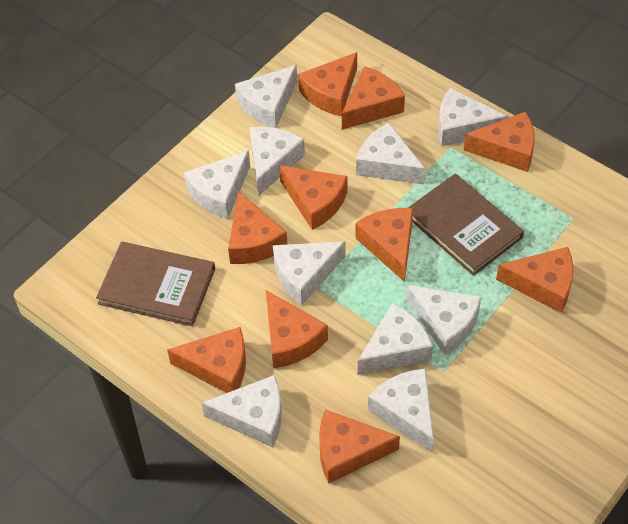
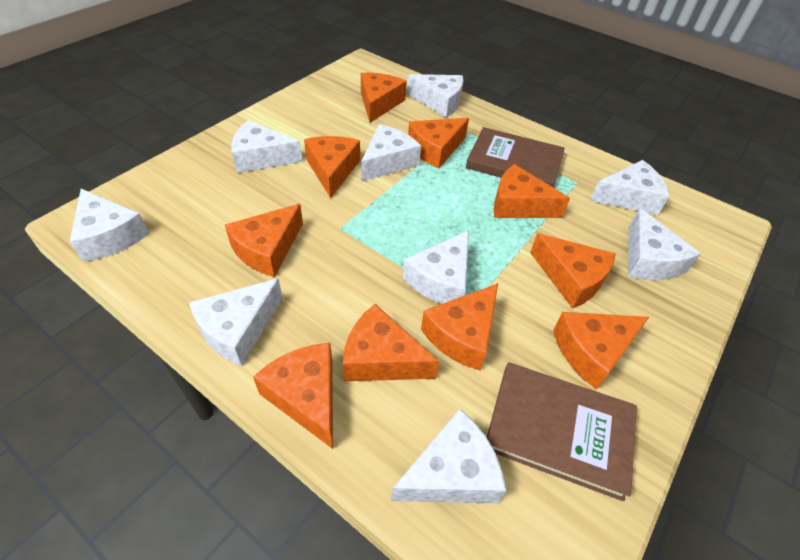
white cheese: 10 -> 9

